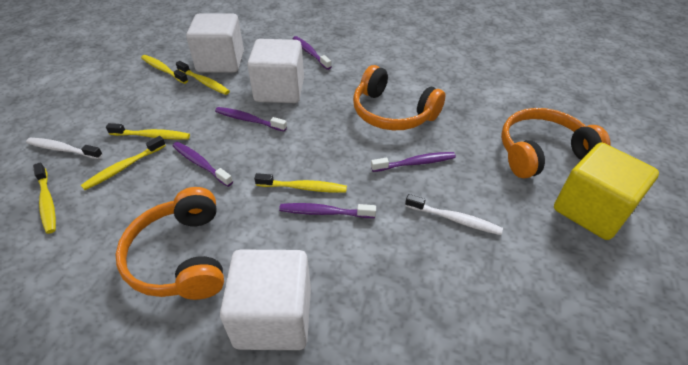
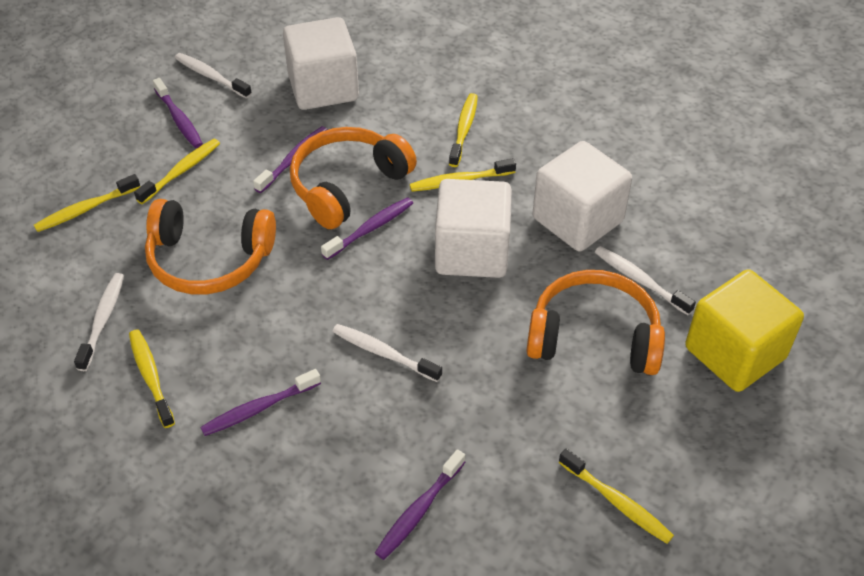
white toothbrush: 2 -> 4

